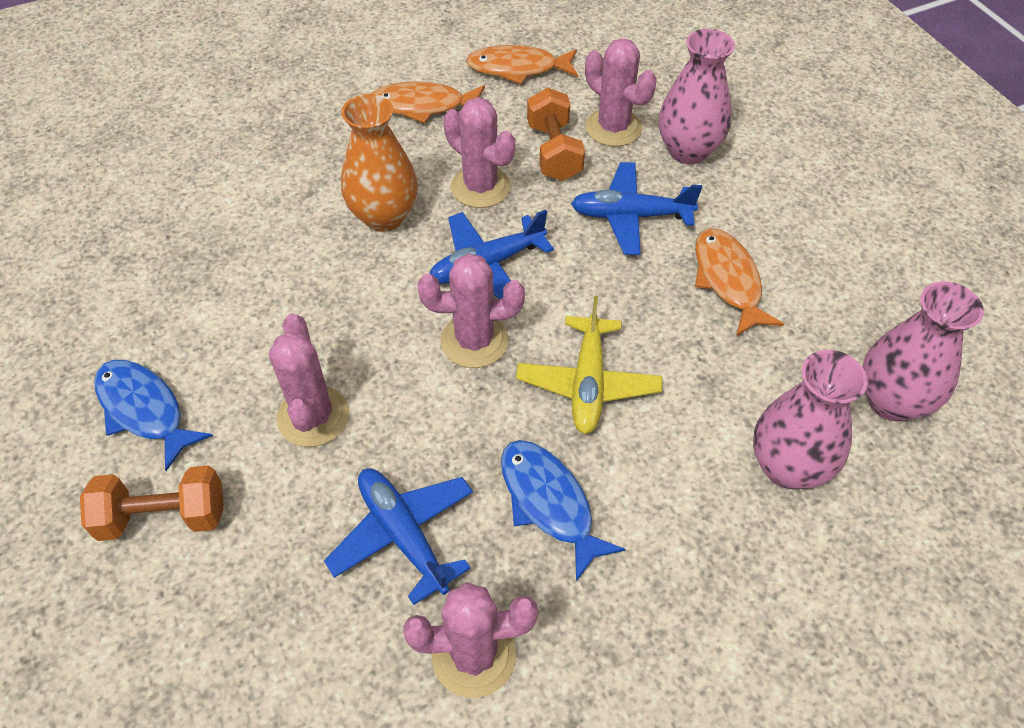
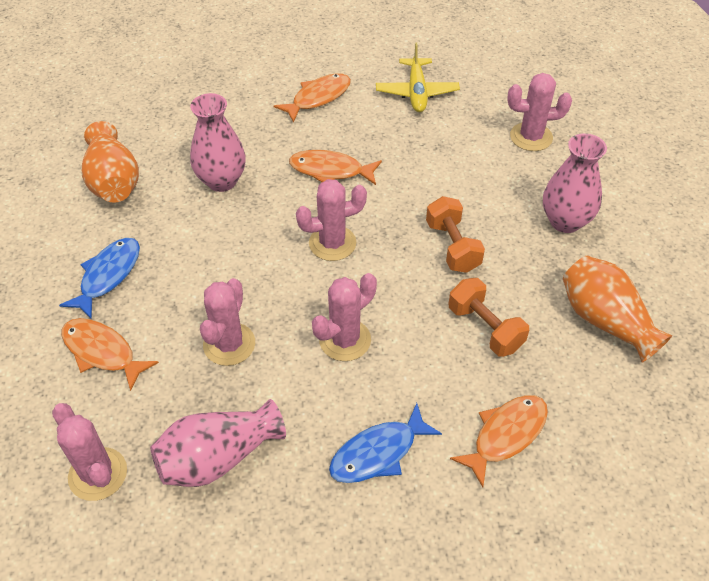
blue plane: 3 -> 0
orange fish: 3 -> 4
orange vase: 1 -> 2

